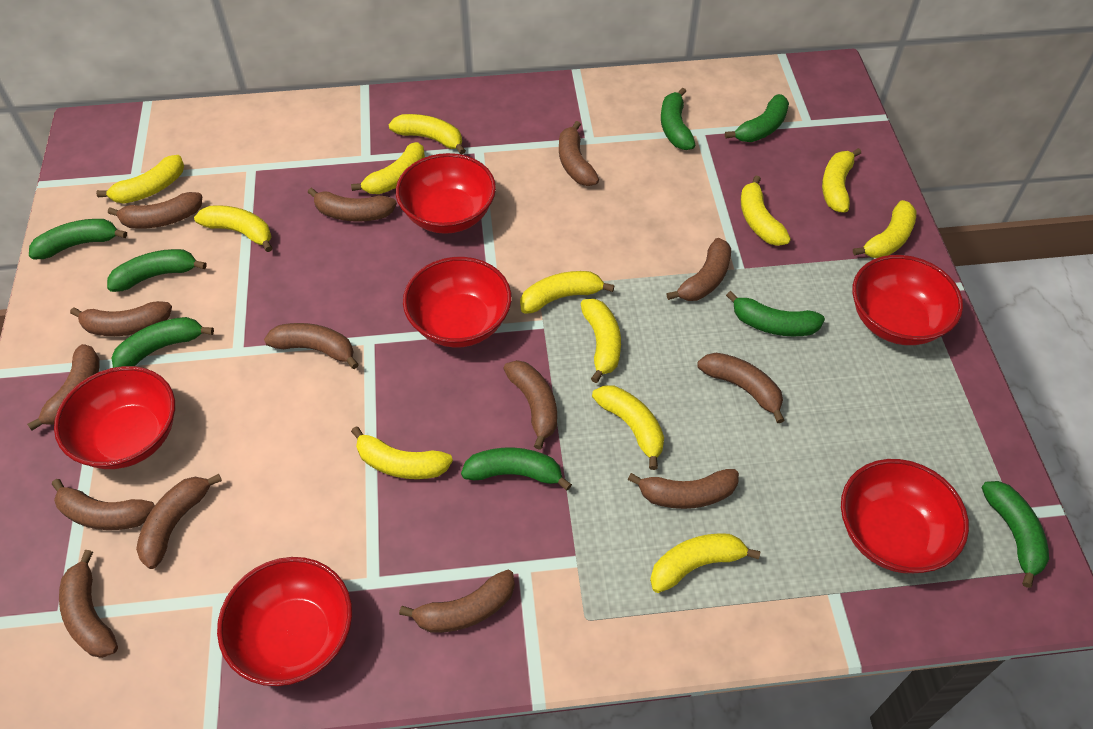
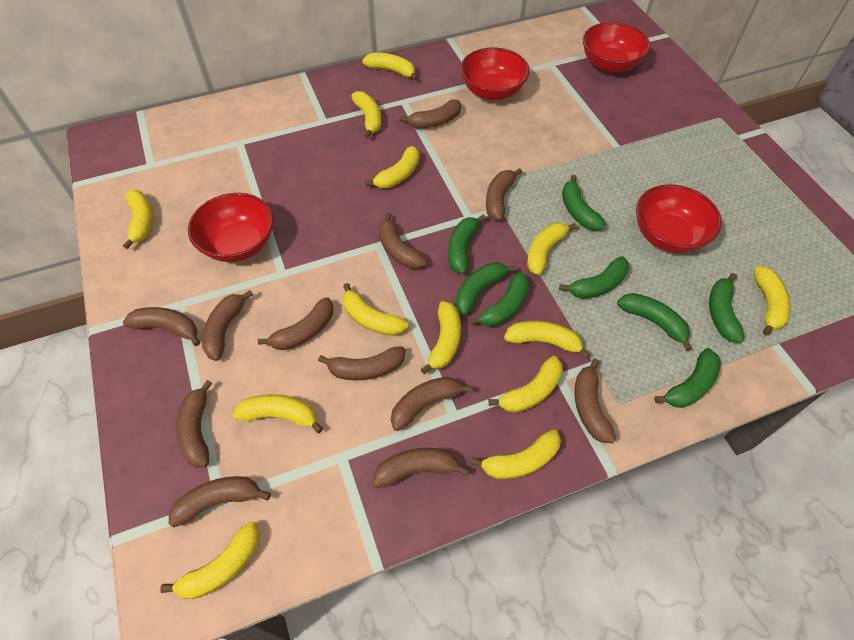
brown banana: 14 -> 12
red bowl: 6 -> 4
yellow banana: 12 -> 13

